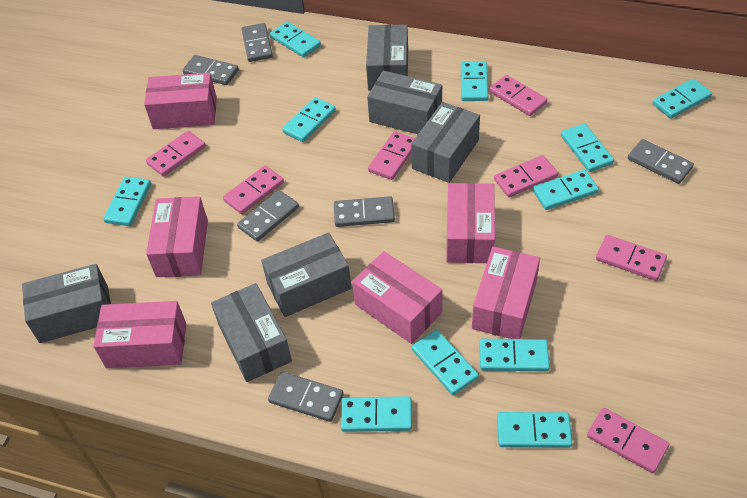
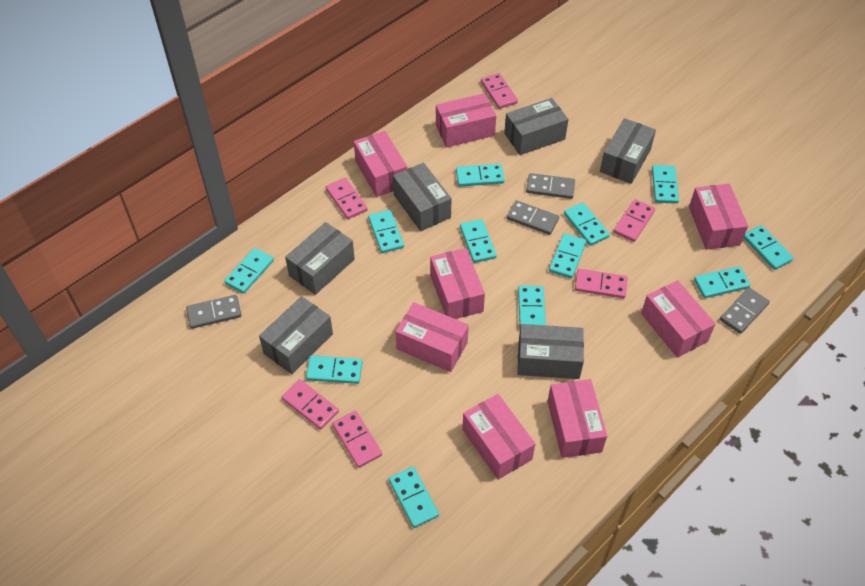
grey domino: 6 -> 4
pink box: 6 -> 8
pink domino: 7 -> 6
turquoise domino: 11 -> 12

